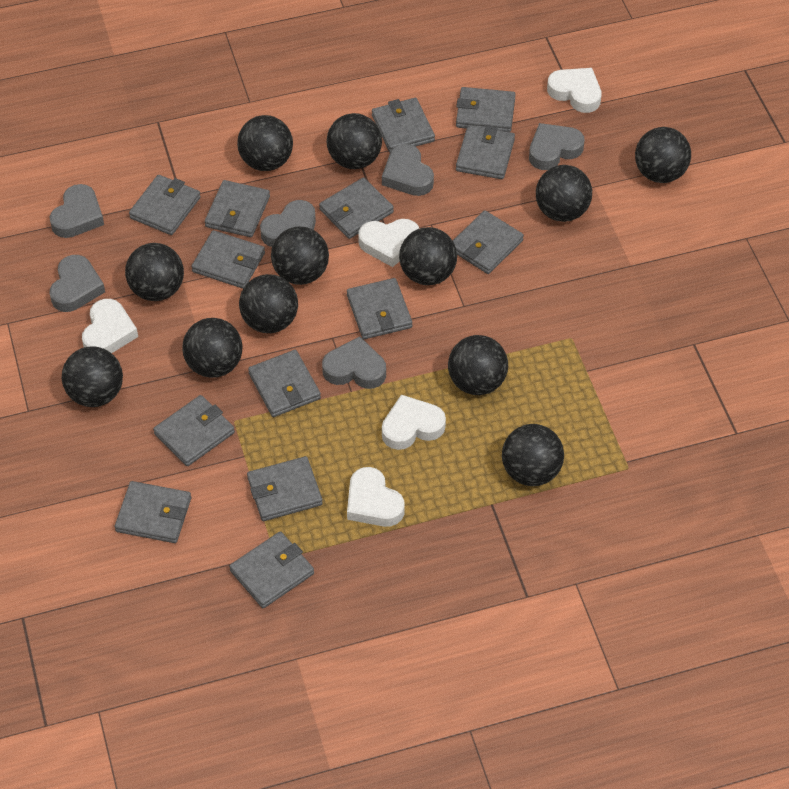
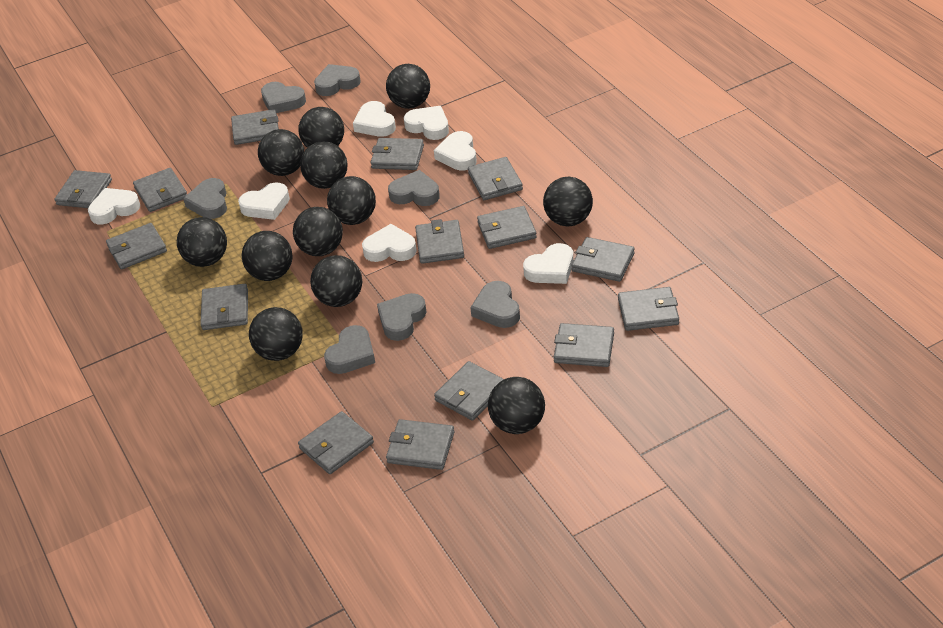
grey heart: 6 -> 7
grey wallet: 14 -> 15
white heart: 5 -> 7

